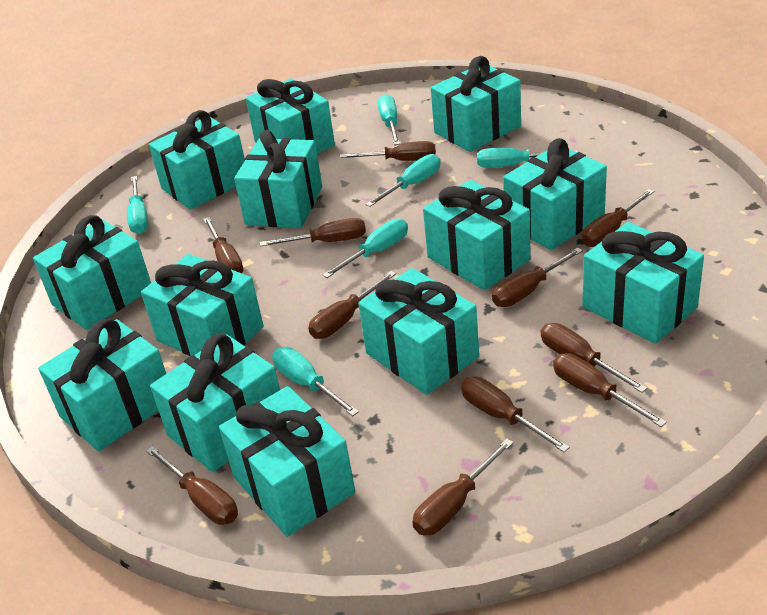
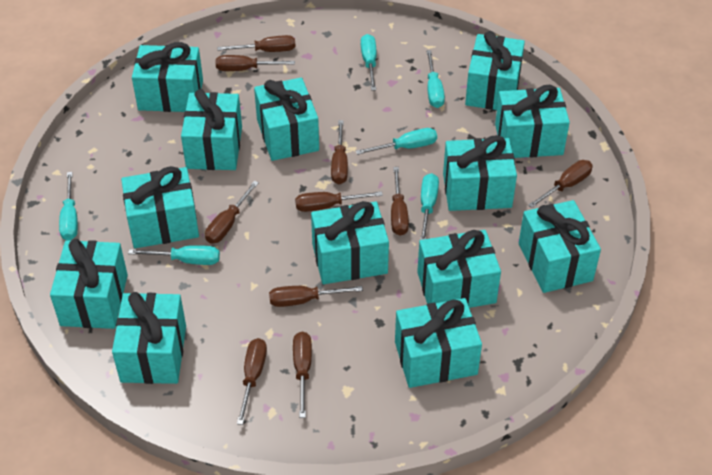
brown screwdriver: 11 -> 10

